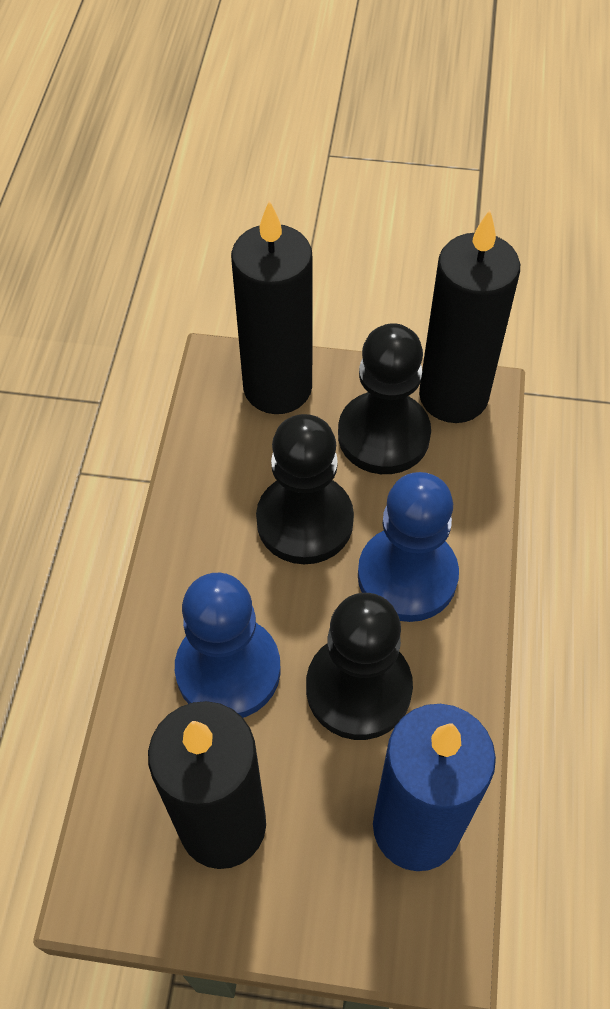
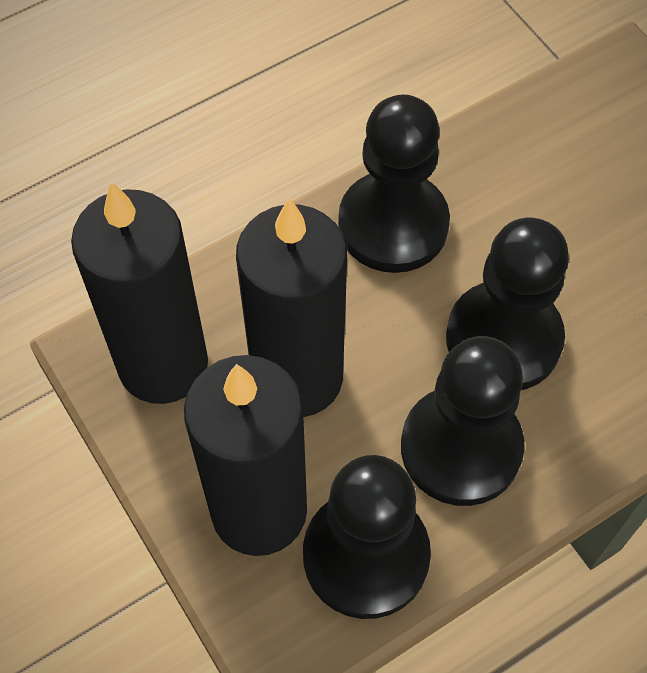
black pawn: 3 -> 4
blue candle: 1 -> 0
blue pawn: 2 -> 0

